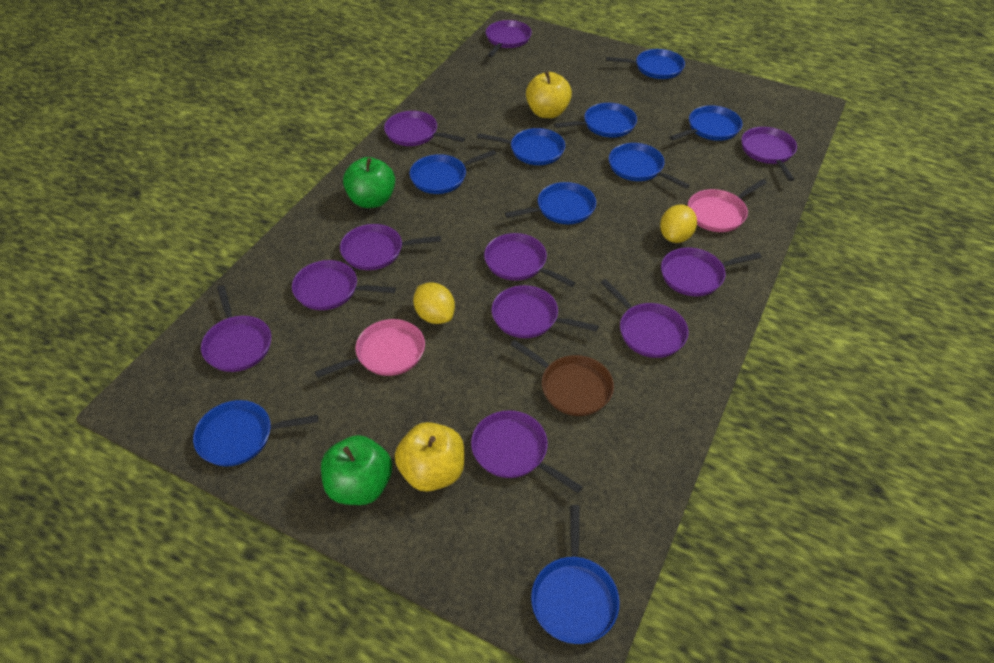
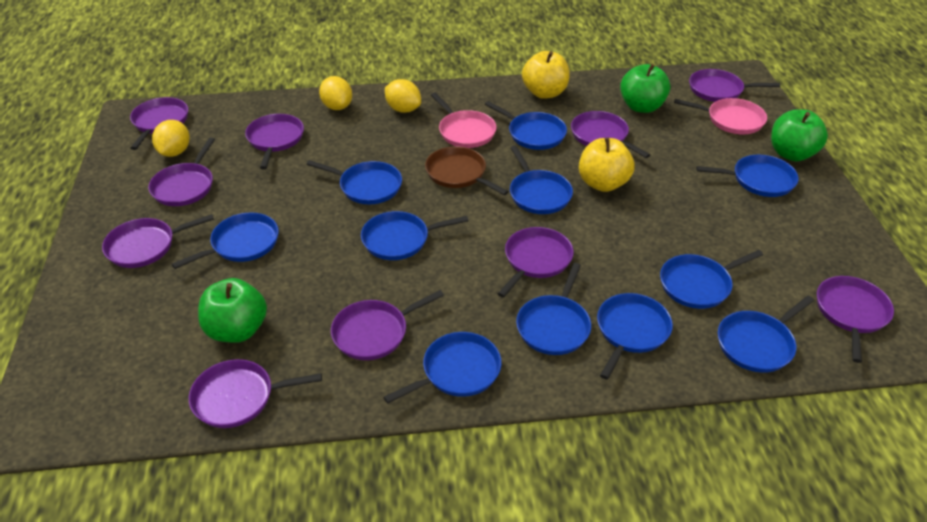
blue pan: 9 -> 11
green apple: 2 -> 3
purple pan: 11 -> 10
yellow lemon: 2 -> 3

